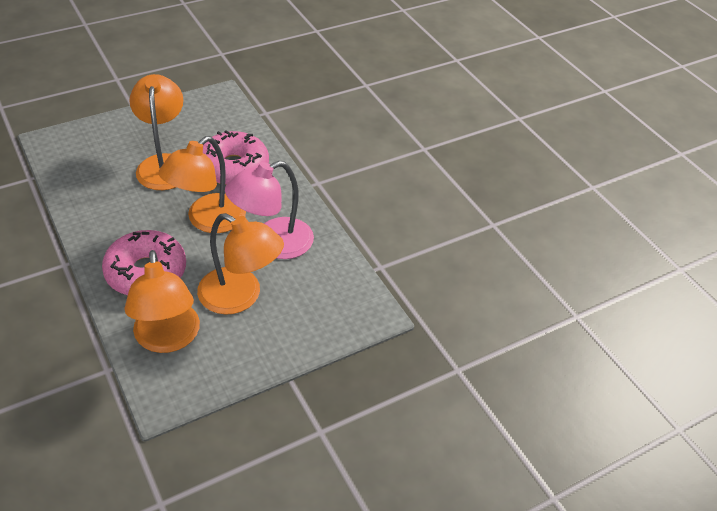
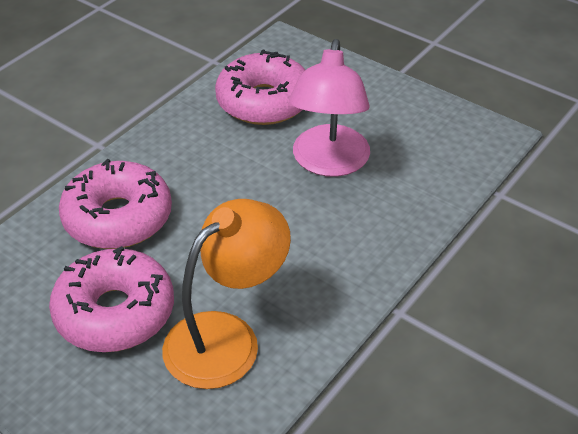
orange lamp: 4 -> 1
pink donut: 2 -> 3

